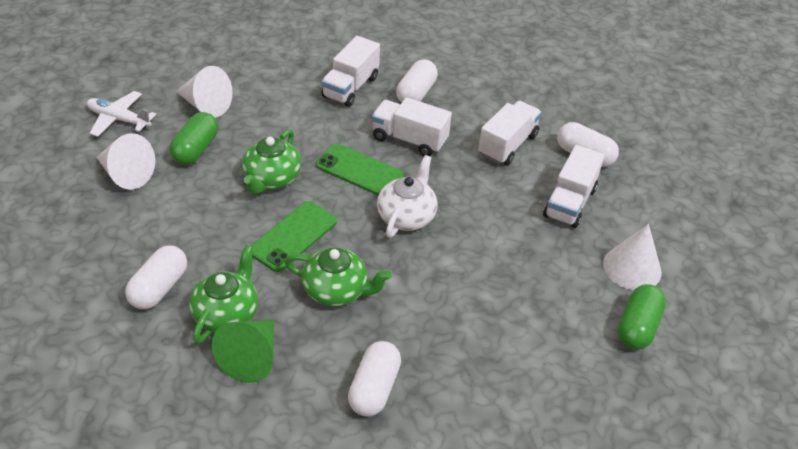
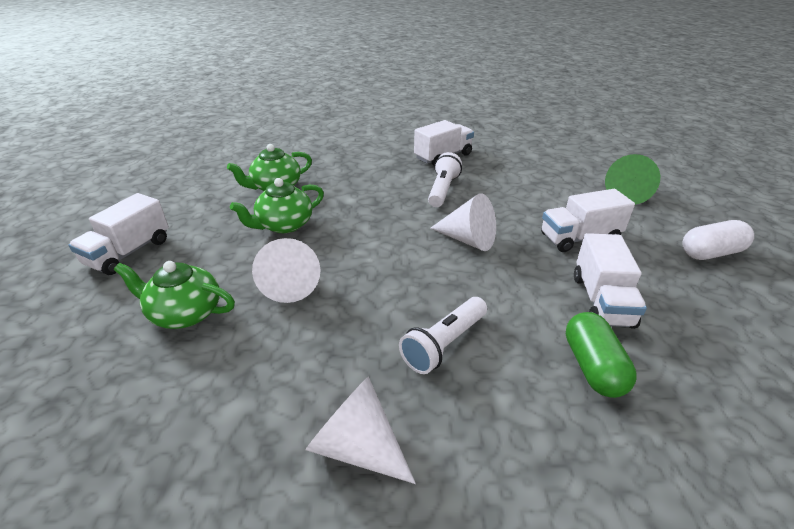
green capsule: 2 -> 1
green phone: 2 -> 0
white capsule: 4 -> 1
white flashlight: 0 -> 2
white plane: 1 -> 0
white teapot: 1 -> 0

